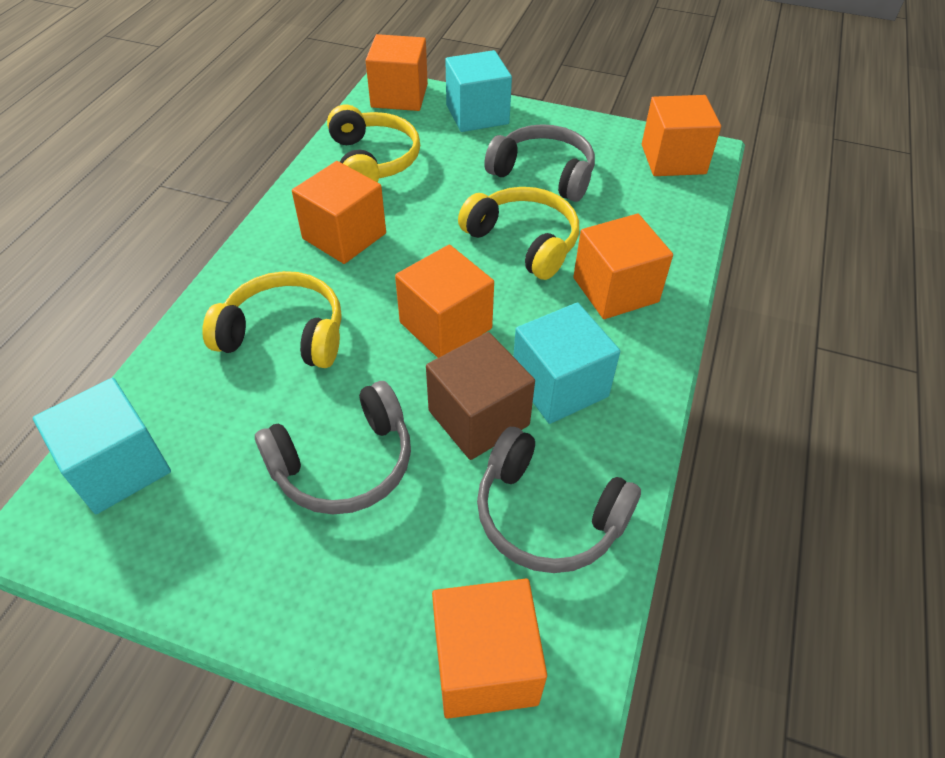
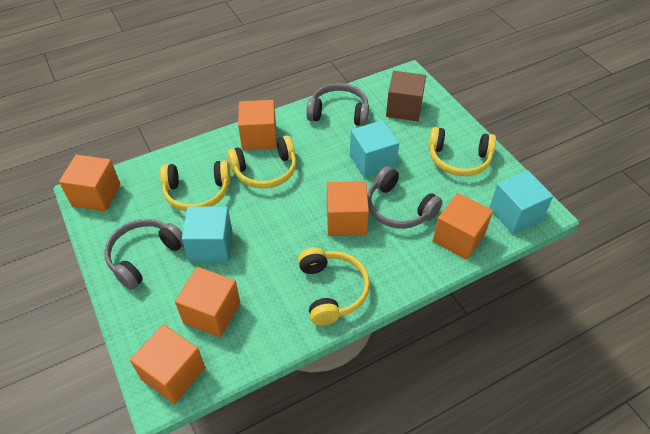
yellow headphones: 3 -> 4

